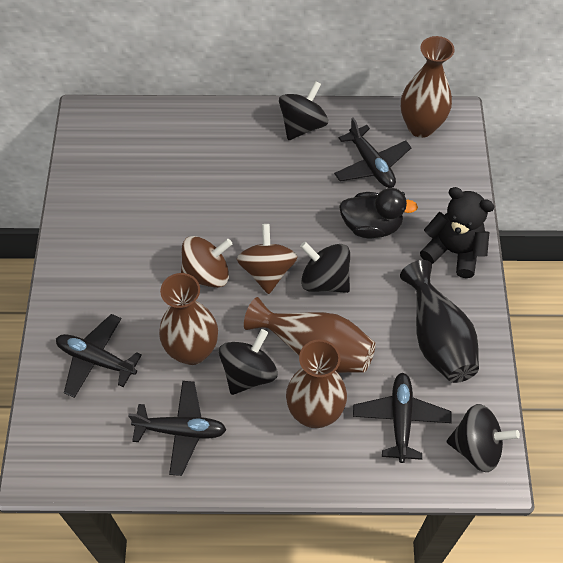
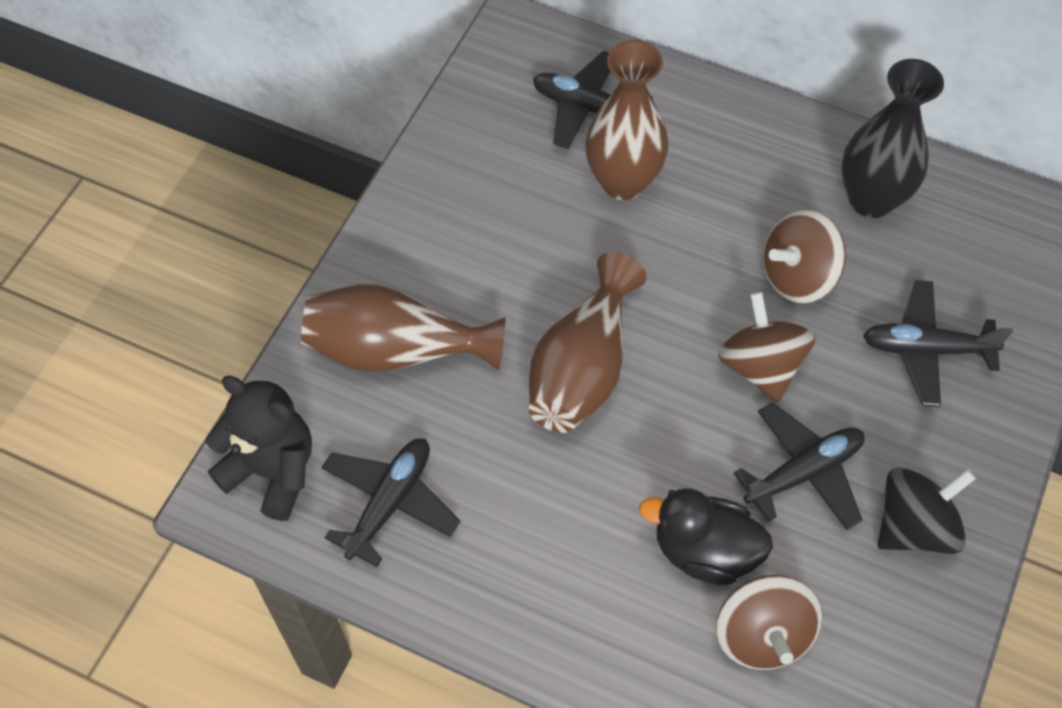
black spinning top: 4 -> 1
brown spinning top: 2 -> 3
brown vase: 4 -> 3

